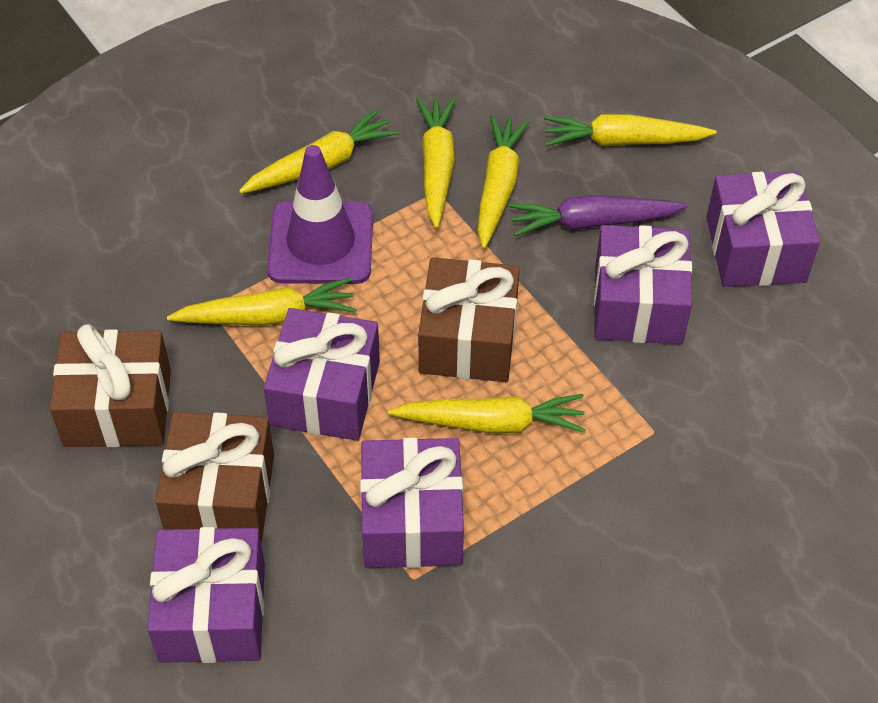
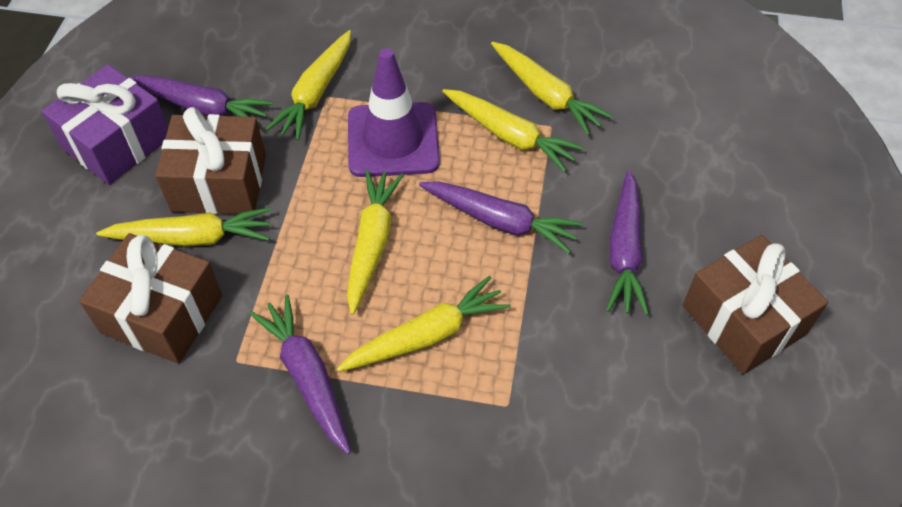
purple carrot: 1 -> 4
purple gift: 5 -> 1

